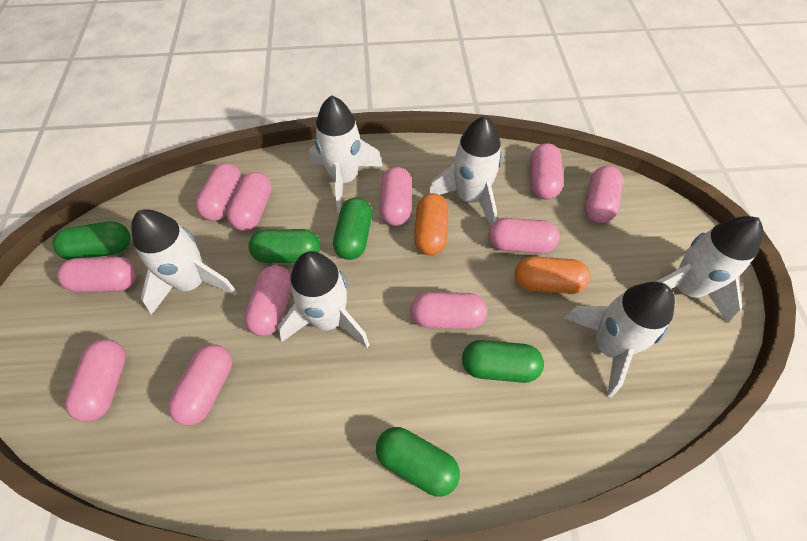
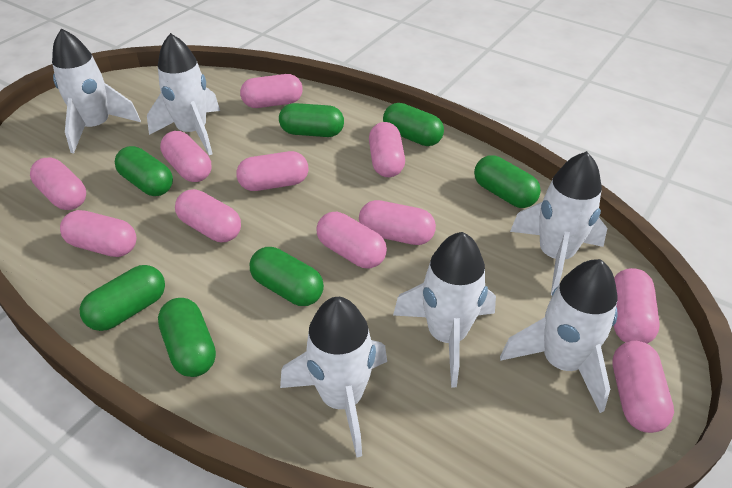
green capsule: 5 -> 7
orange capsule: 2 -> 0

